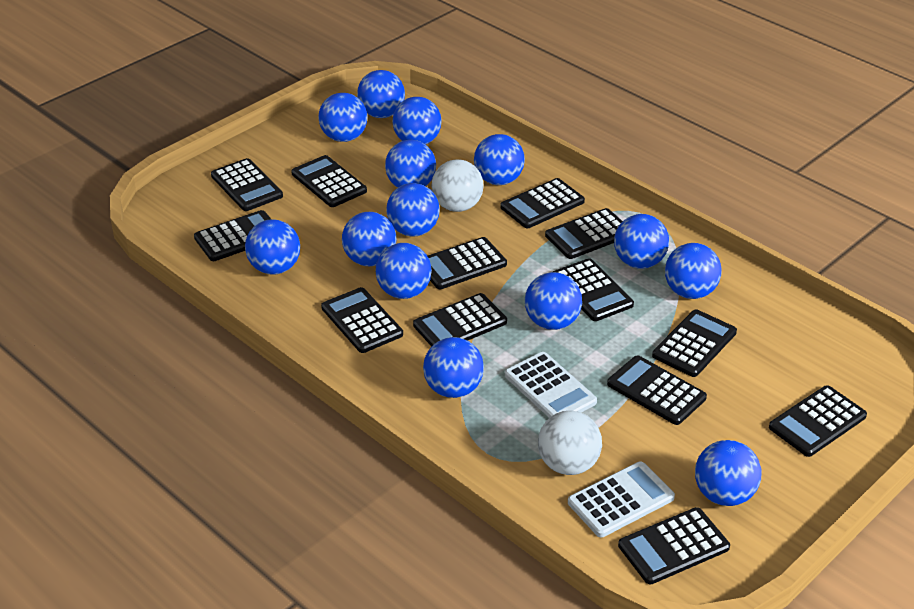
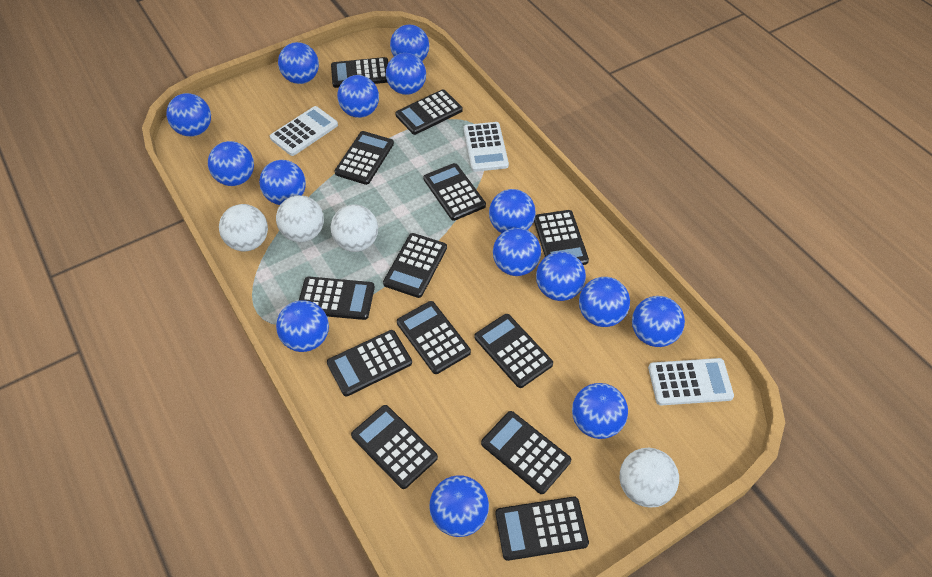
blue ball: 14 -> 15
white ball: 2 -> 4
white calculator: 2 -> 3

